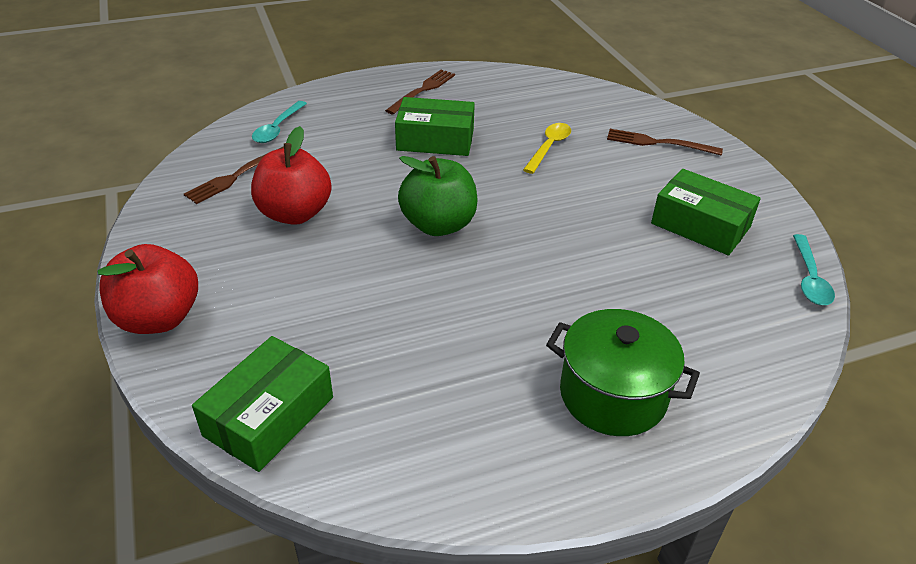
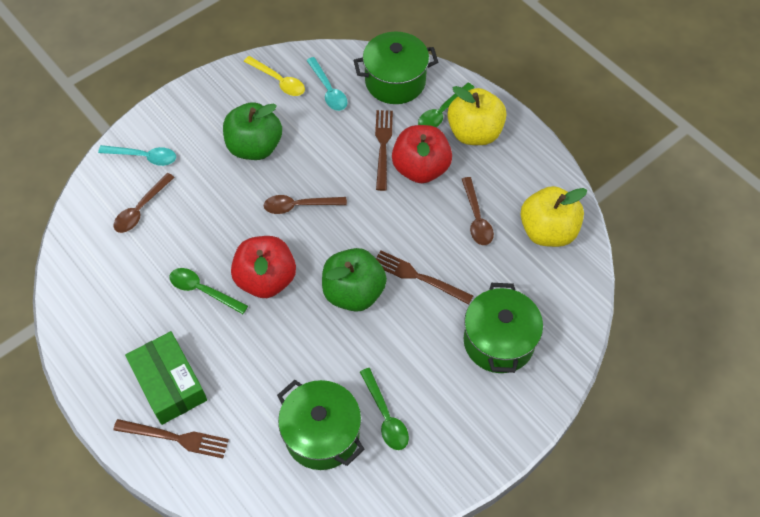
brown spoon: 0 -> 3
green apple: 1 -> 2
green box: 3 -> 1
green pot: 1 -> 3
green spoon: 0 -> 3
yellow apple: 0 -> 2

